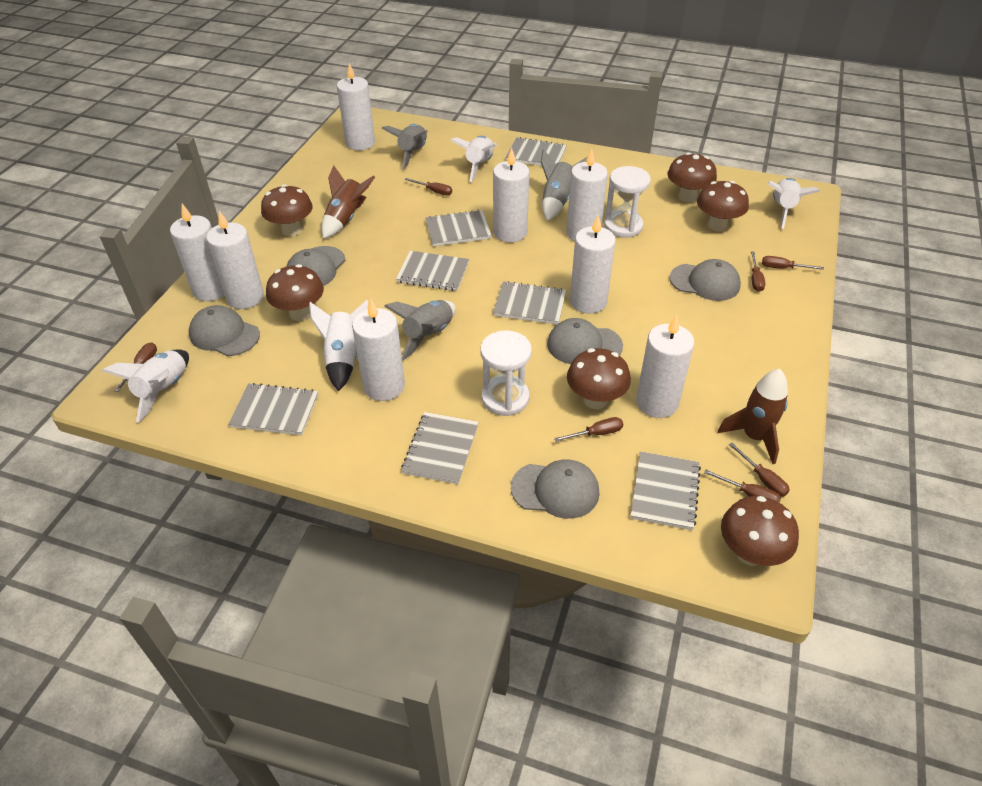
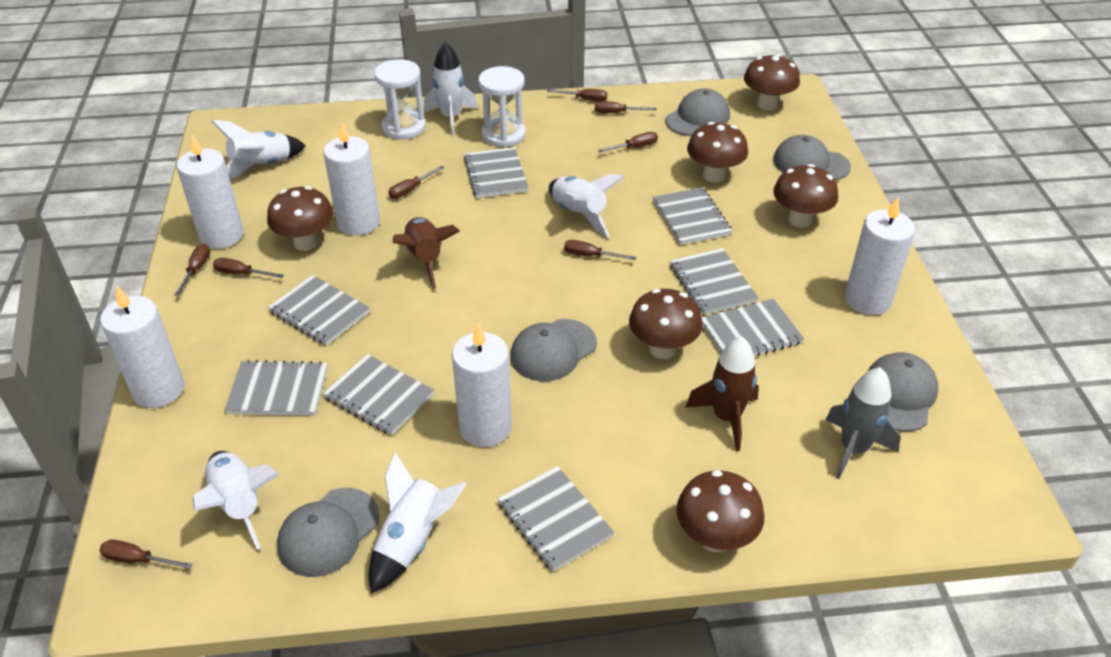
brown screwdriver: 7 -> 8
grey notebook: 7 -> 8
grey rocket: 3 -> 1
white candle: 8 -> 5
white rocket: 4 -> 5

